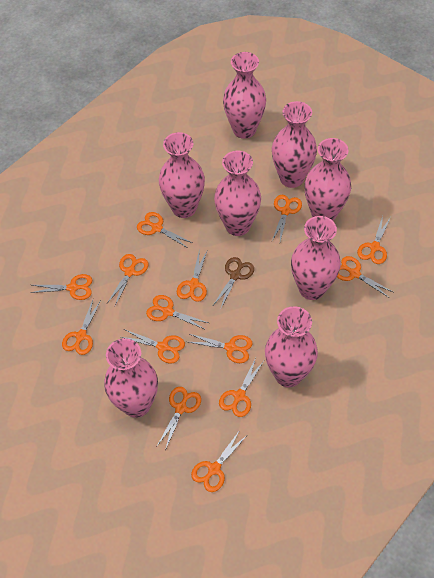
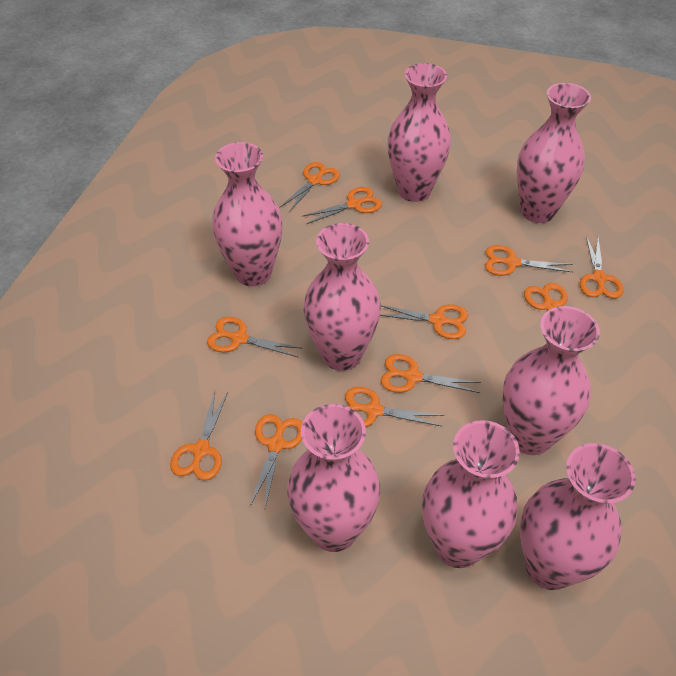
brown scissors: 1 -> 0
orange scissors: 14 -> 11

